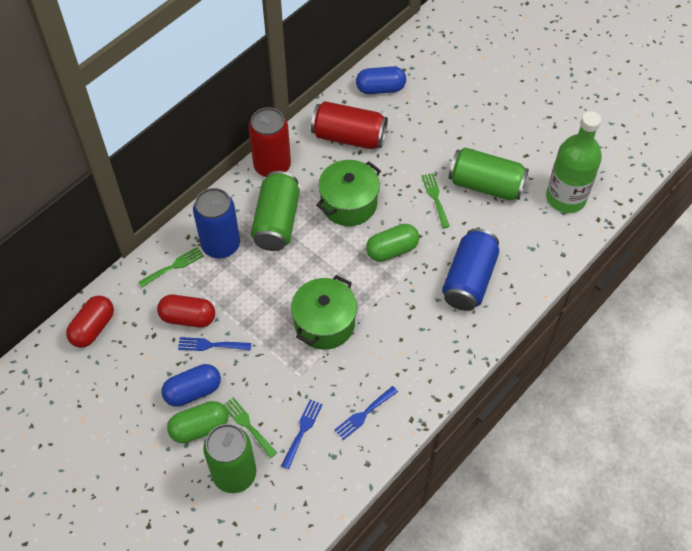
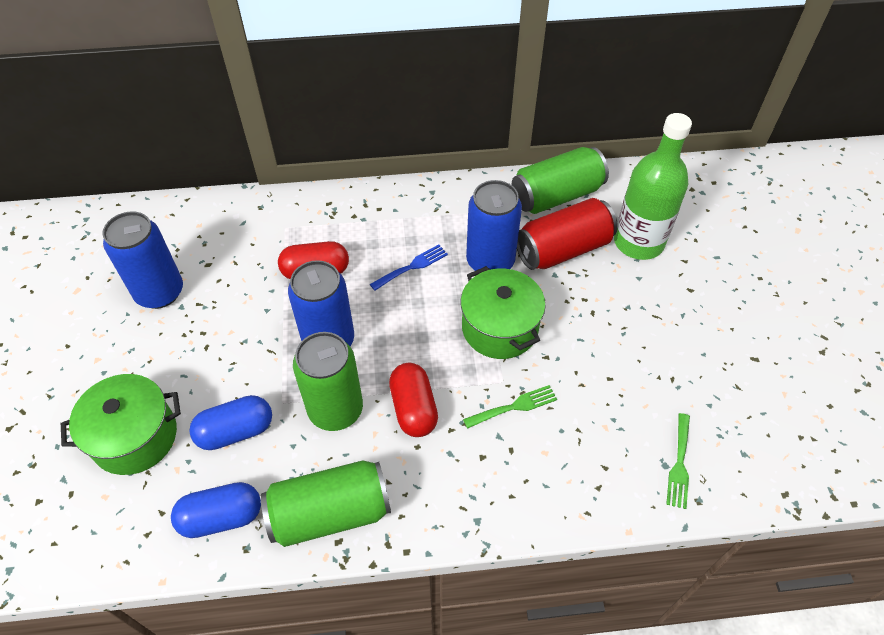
blue can: 2 -> 3
blue fork: 3 -> 1
green capsule: 2 -> 0
green fork: 3 -> 2
red can: 2 -> 1

